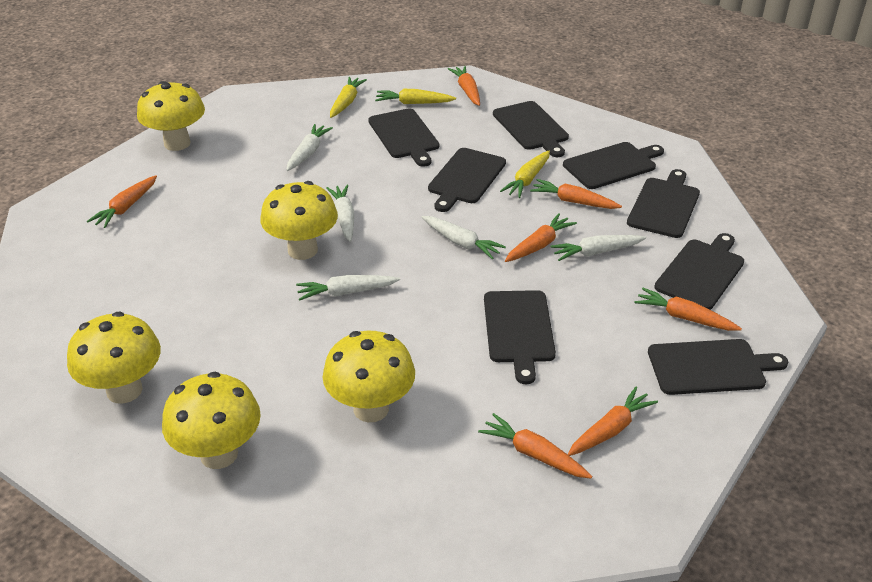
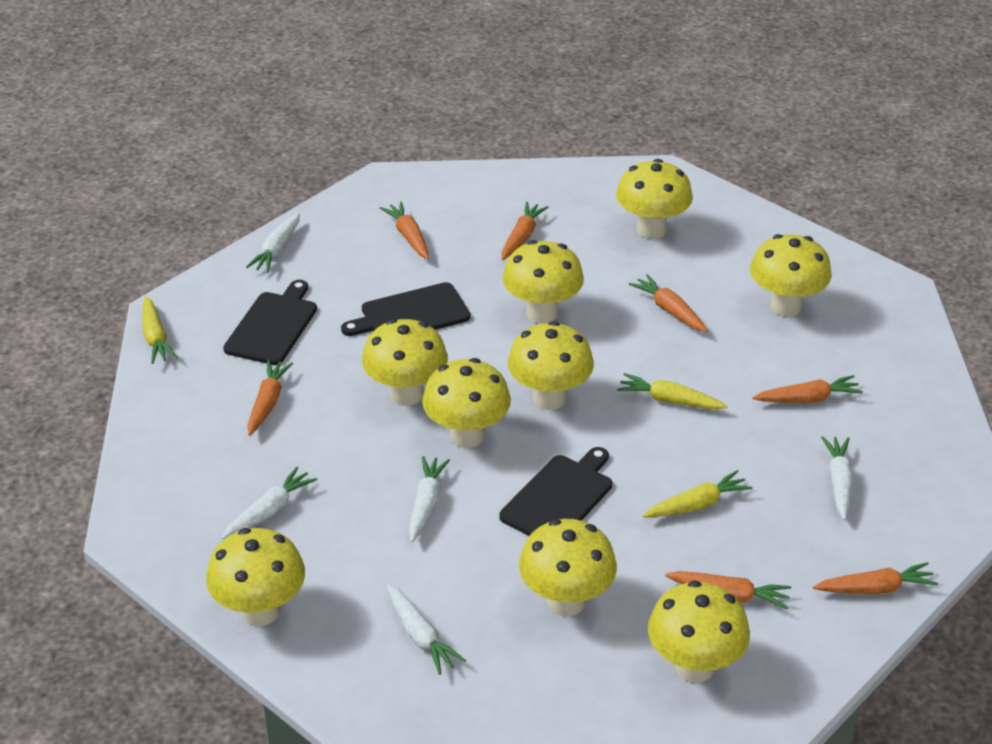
black cutting board: 8 -> 3
yellow mushroom: 5 -> 9

